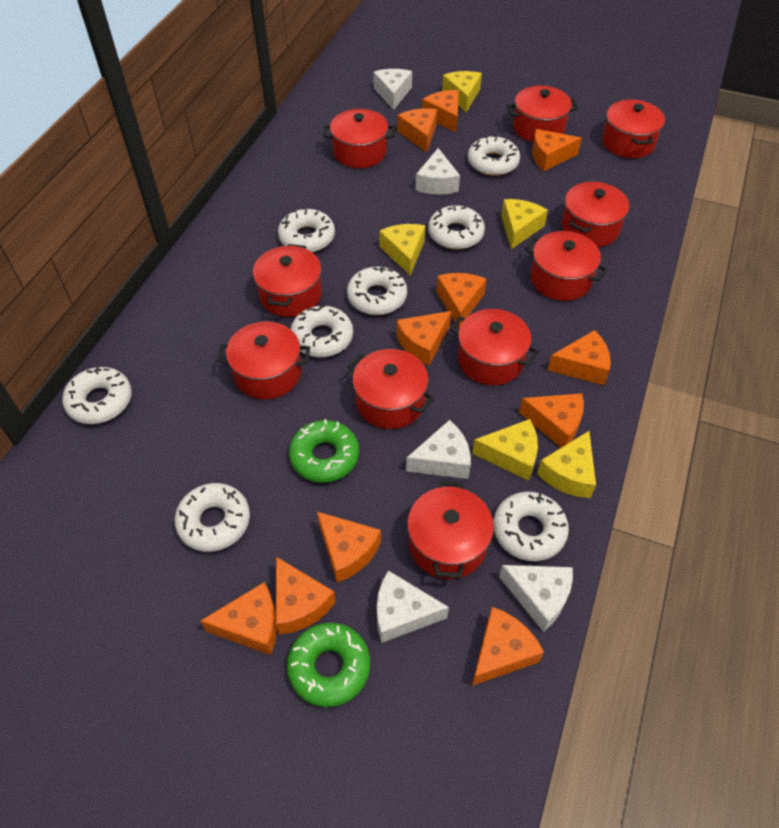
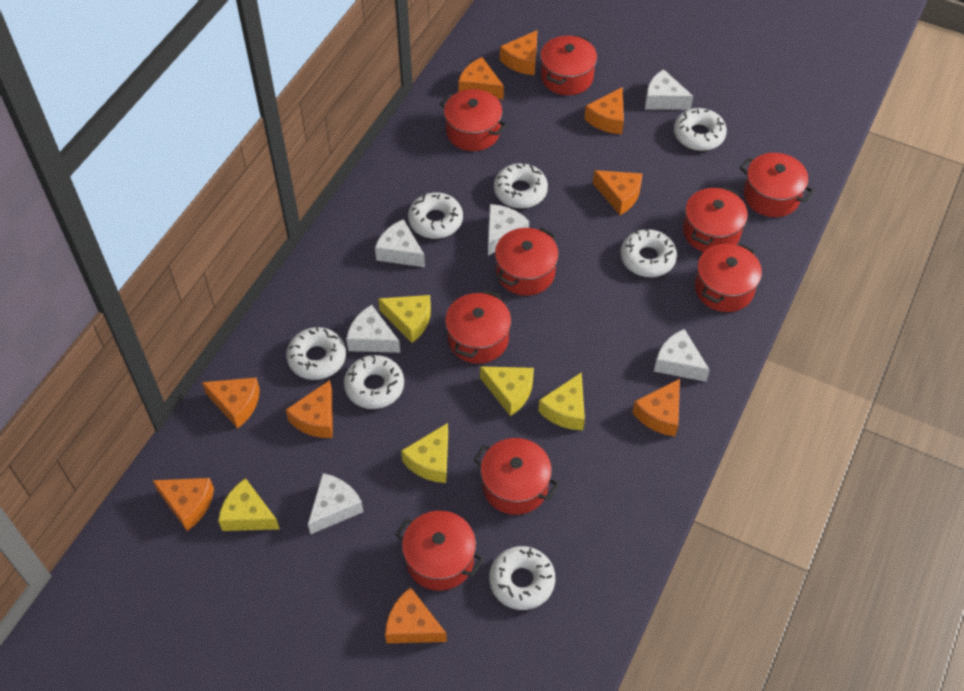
green donut: 2 -> 0
orange cheese: 11 -> 9
red pot: 10 -> 9
white cheese: 5 -> 6
white donut: 8 -> 7

